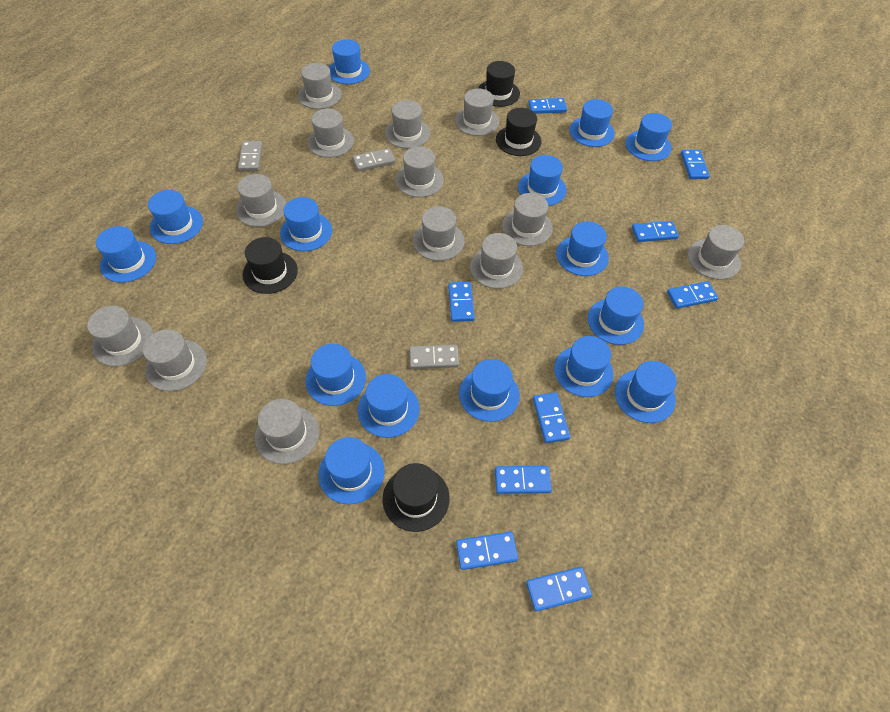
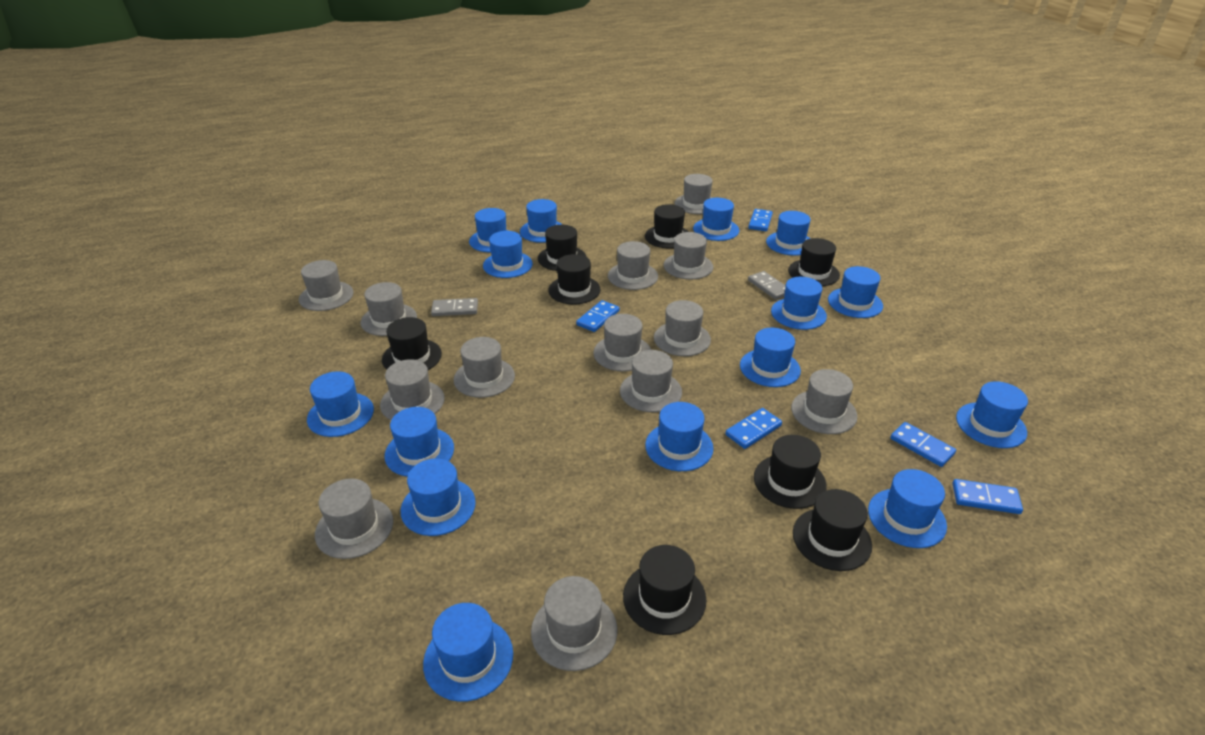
black hat: 4 -> 8
blue domino: 9 -> 5
grey domino: 3 -> 2

